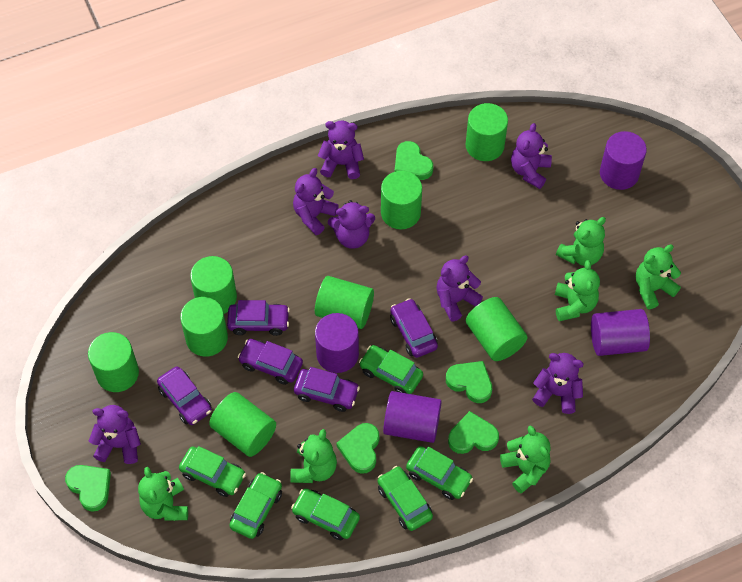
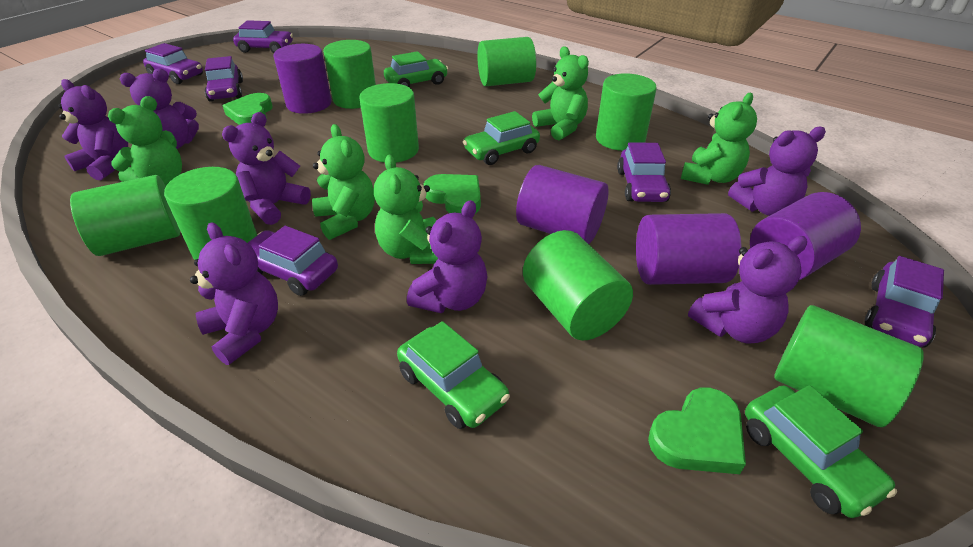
green car: 6 -> 4
green heart: 5 -> 3
green teddy bear: 6 -> 5
purple car: 5 -> 6

